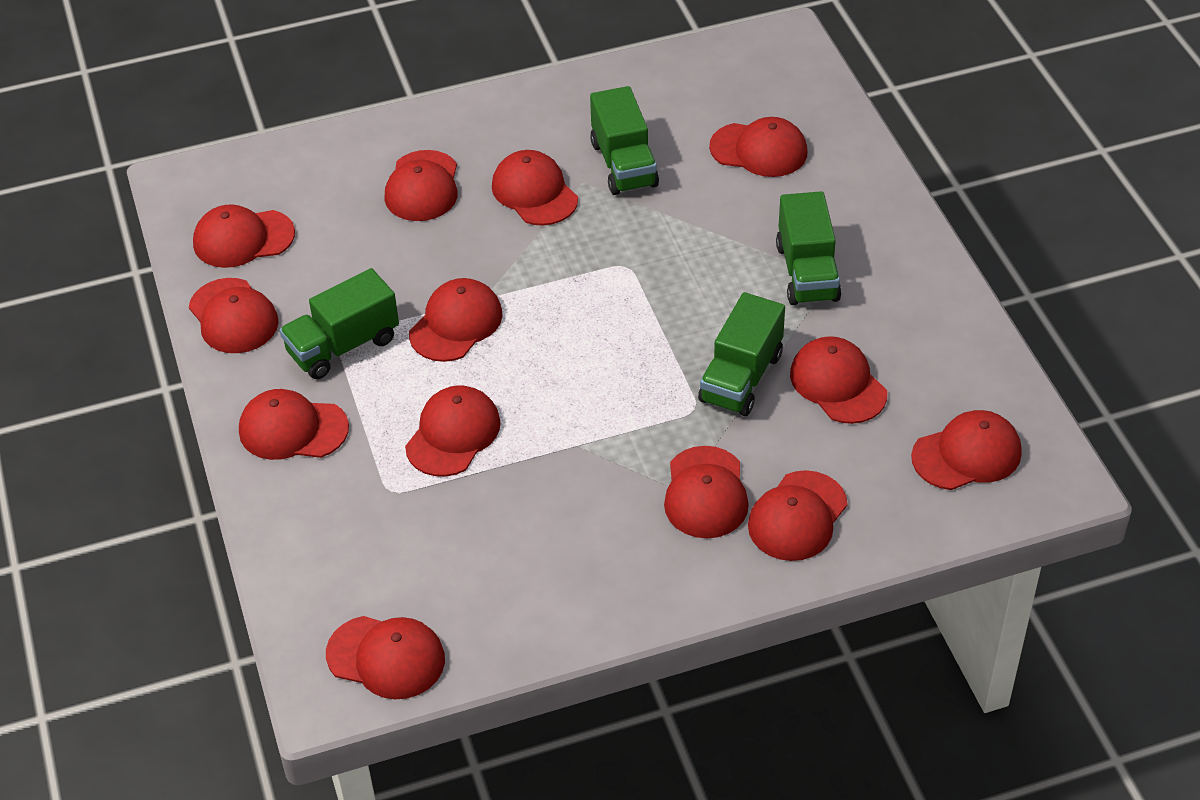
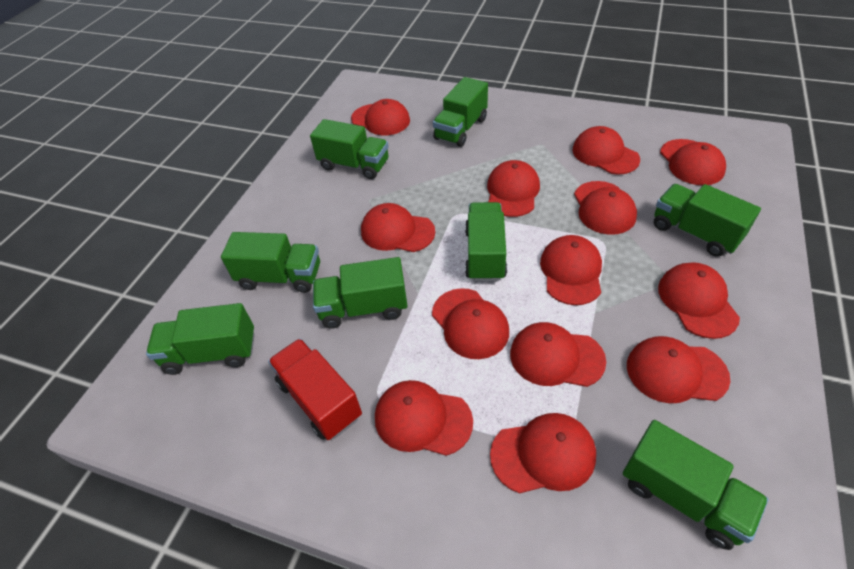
green truck: 4 -> 8
red truck: 0 -> 1

